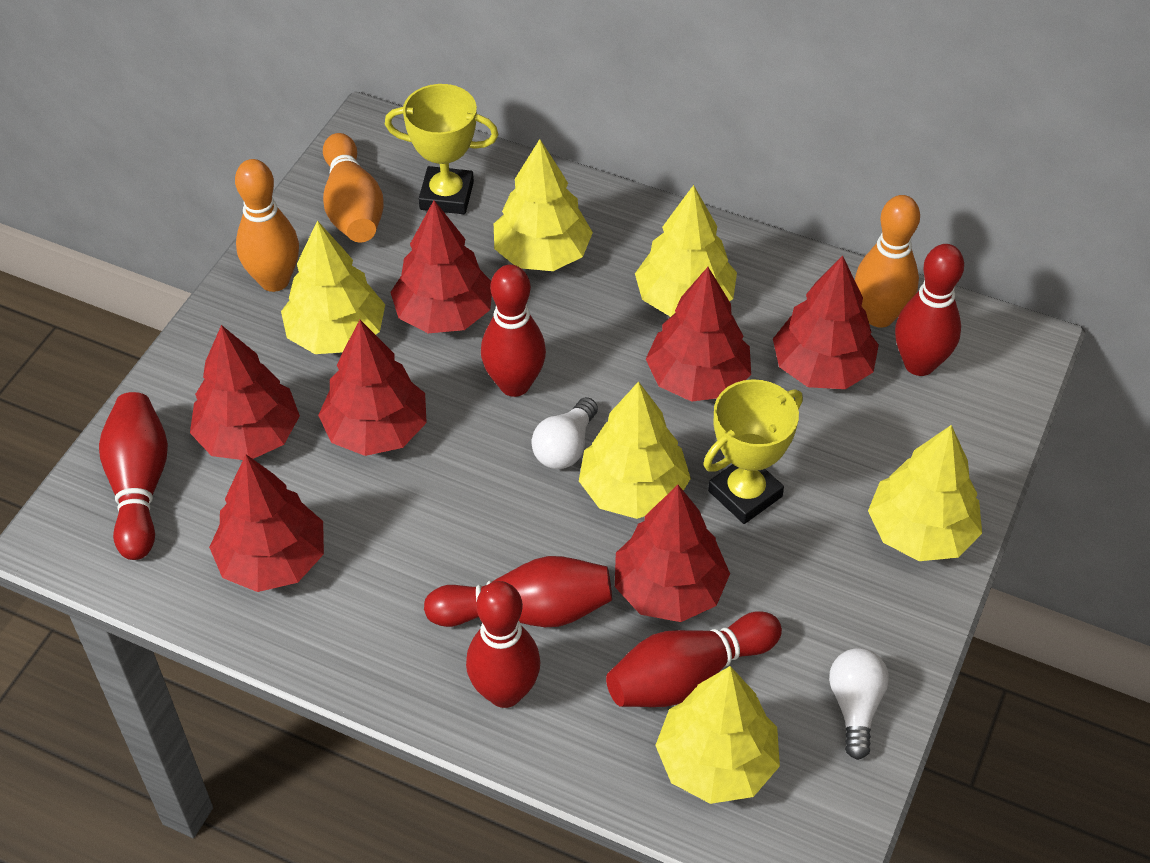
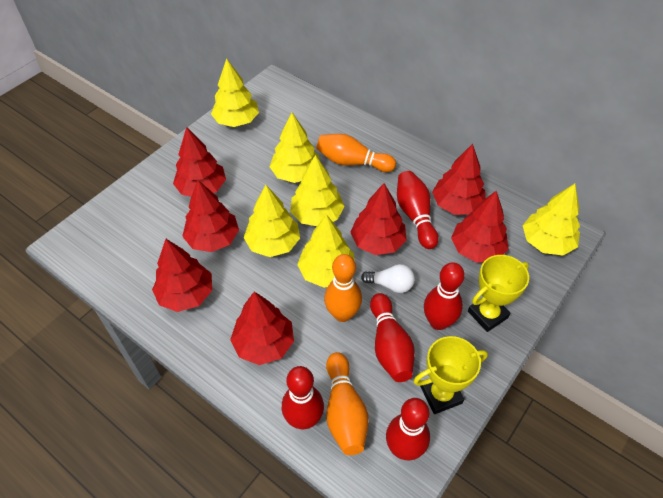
red bowling pin: 6 -> 5
white light bulb: 2 -> 1

